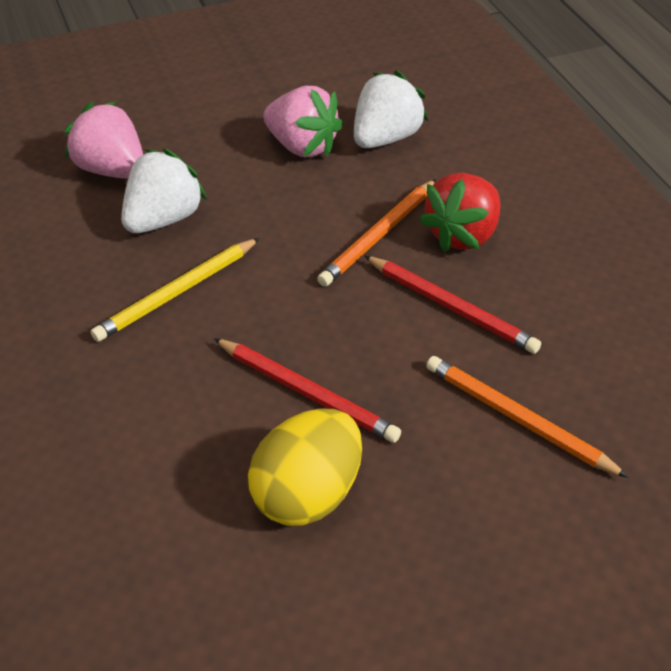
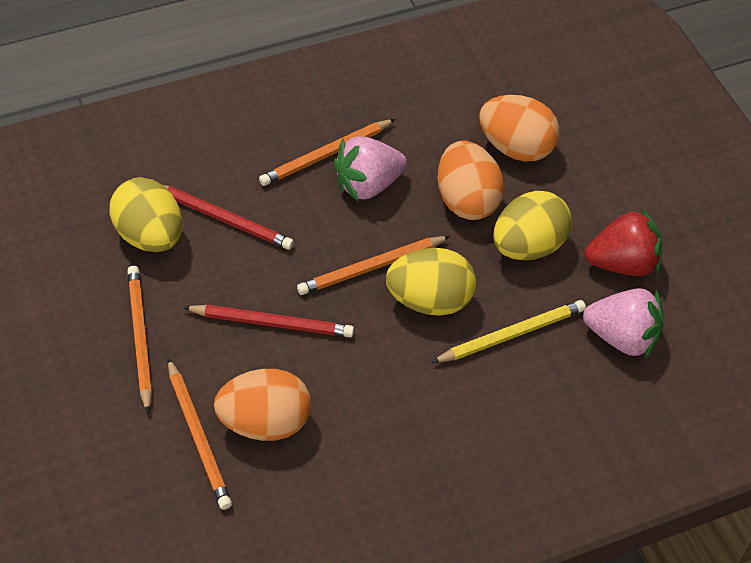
orange egg: 0 -> 3
orange pencil: 2 -> 4
white strawberry: 2 -> 0
yellow egg: 1 -> 3

